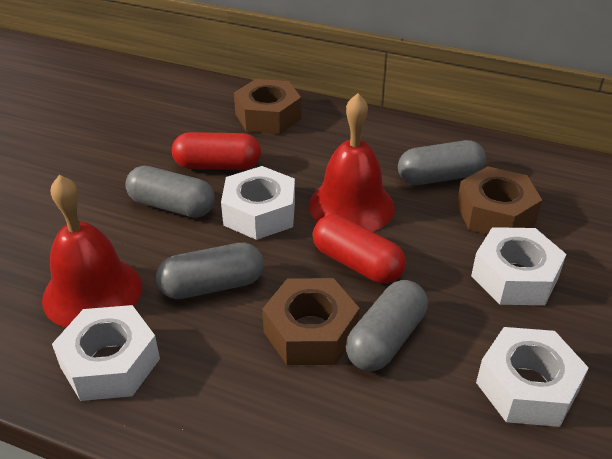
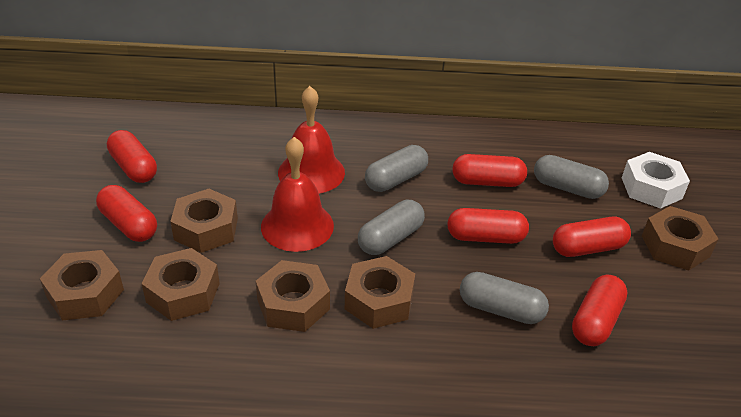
brown nut: 3 -> 6
red capsule: 2 -> 6
white nut: 4 -> 1

